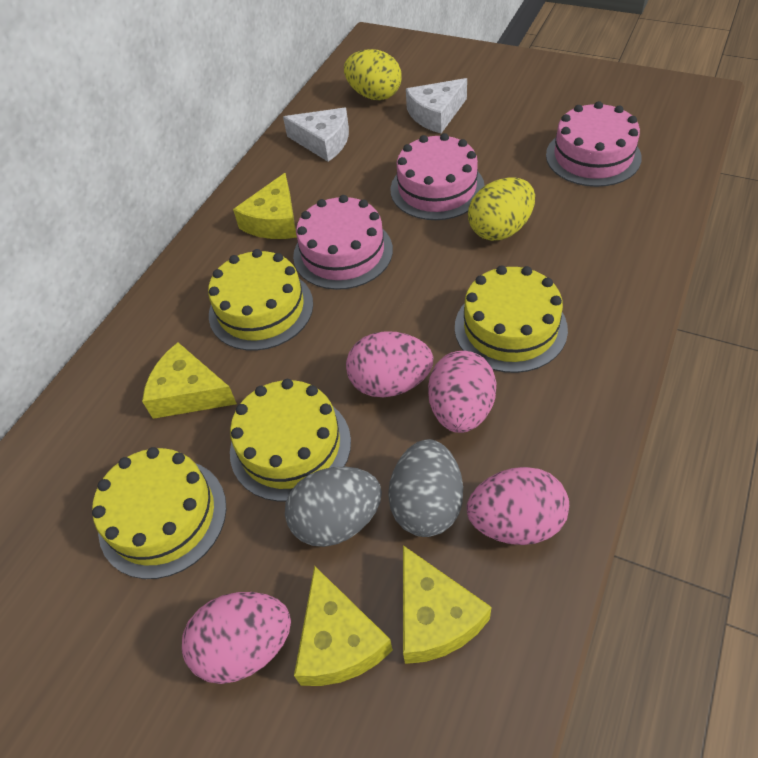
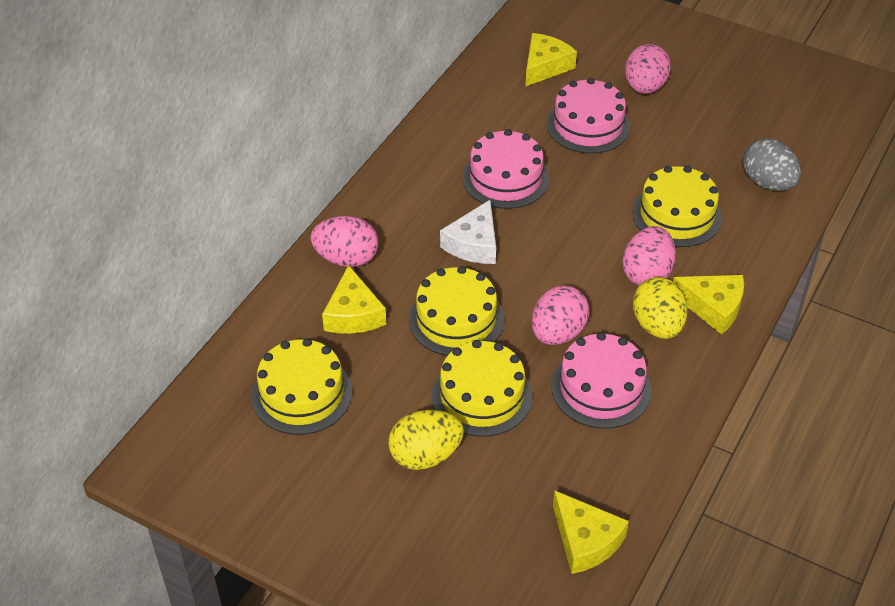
grey egg: 2 -> 1
white cheese: 2 -> 1

